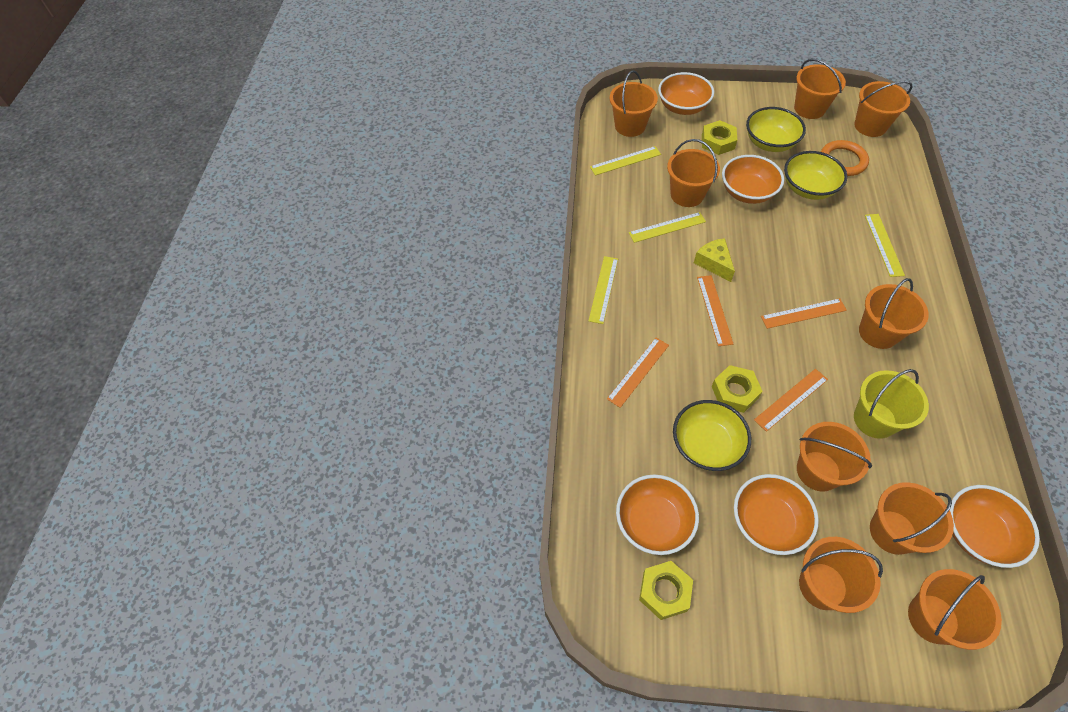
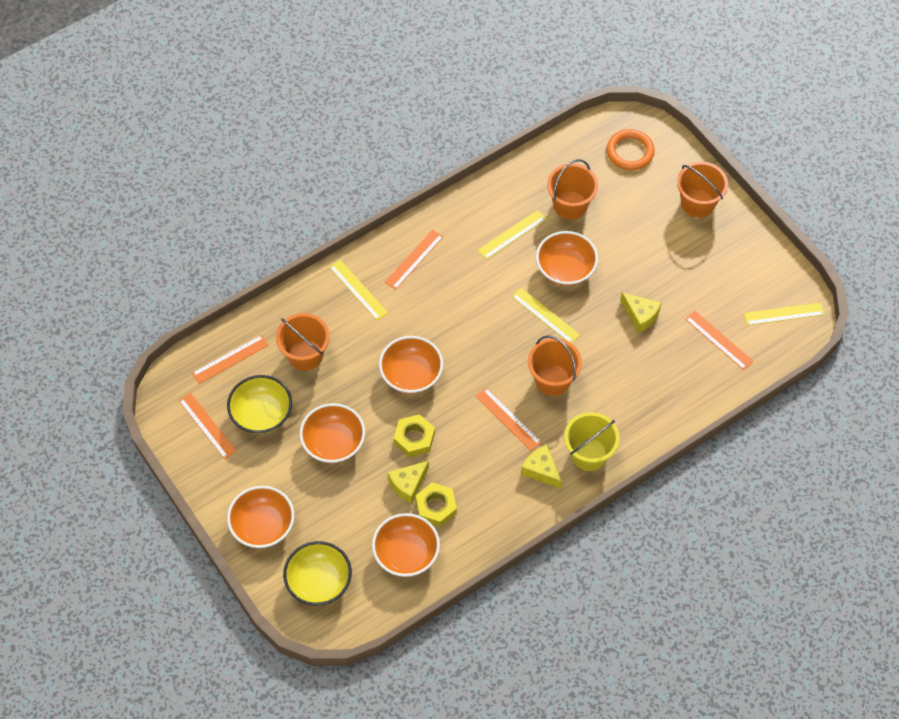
orange bucket: 9 -> 4
orange ruler: 4 -> 5
yellow bowl: 3 -> 2
yellow cheese: 1 -> 3
yellow nut: 3 -> 2

